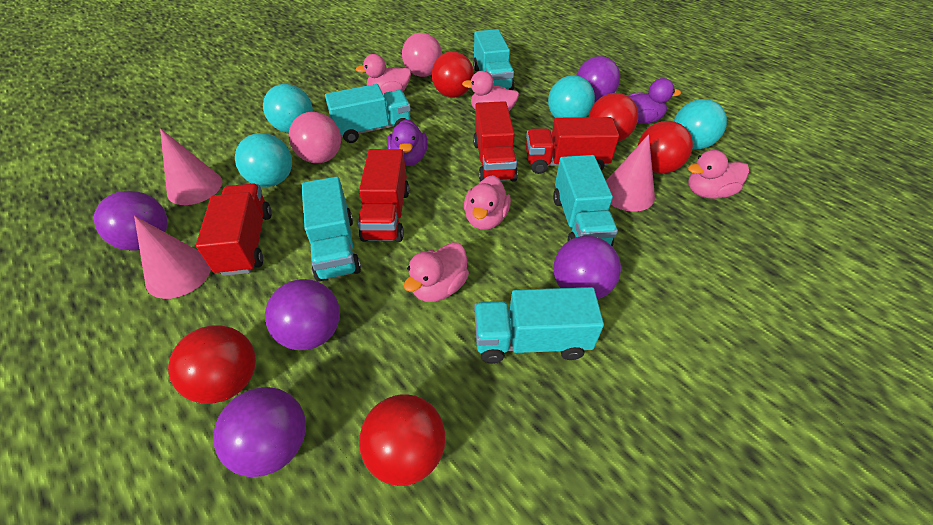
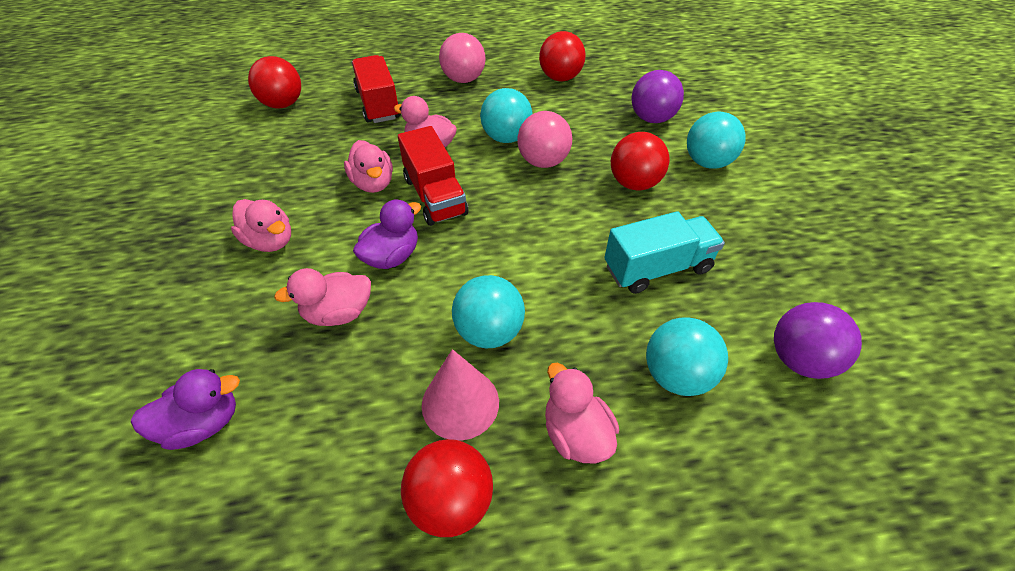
pink cone: 3 -> 1
purple ball: 5 -> 2
red ball: 5 -> 4
red truck: 4 -> 2
turquoise truck: 5 -> 1

